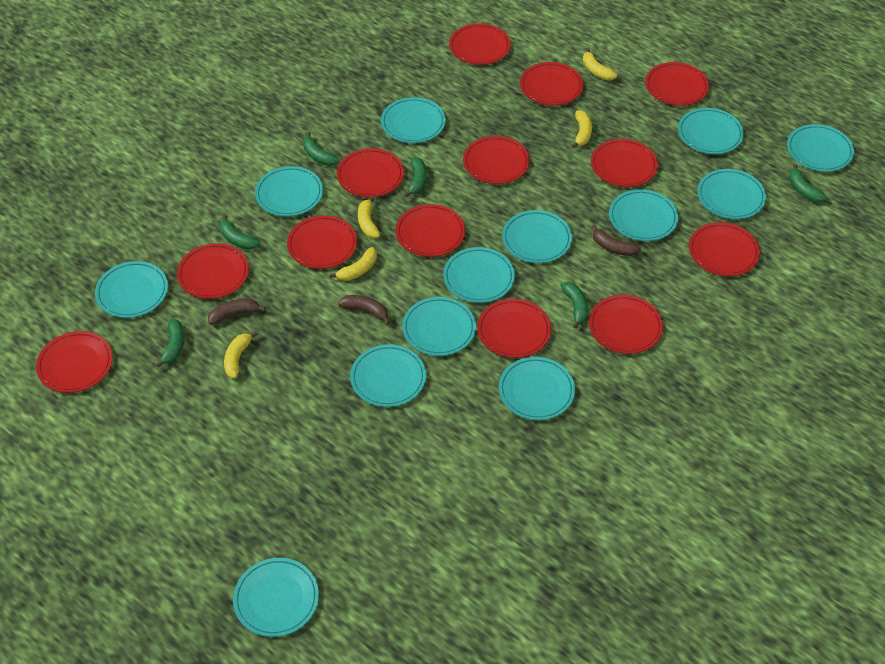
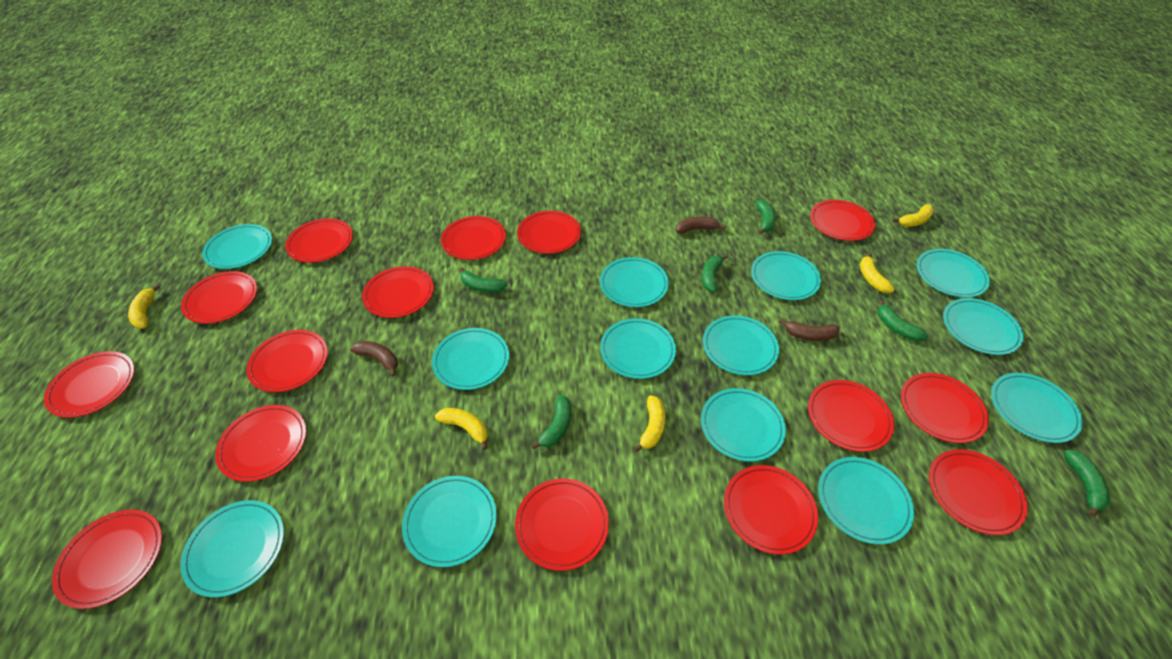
red plate: 13 -> 15

